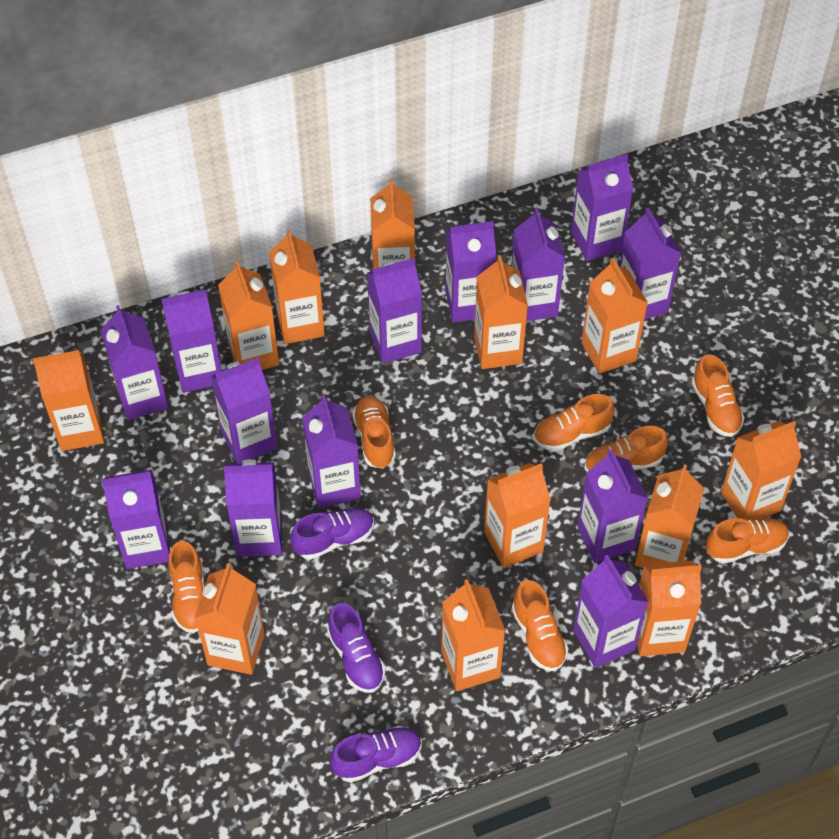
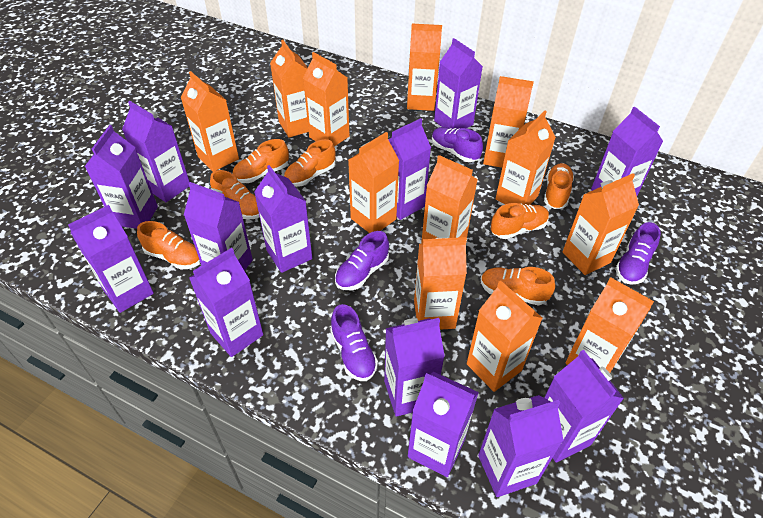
purple shoe: 3 -> 4

